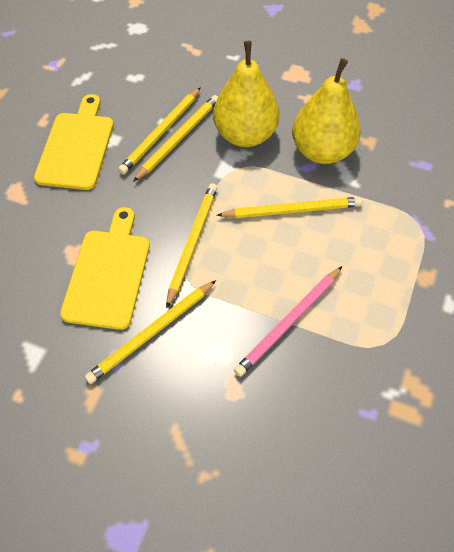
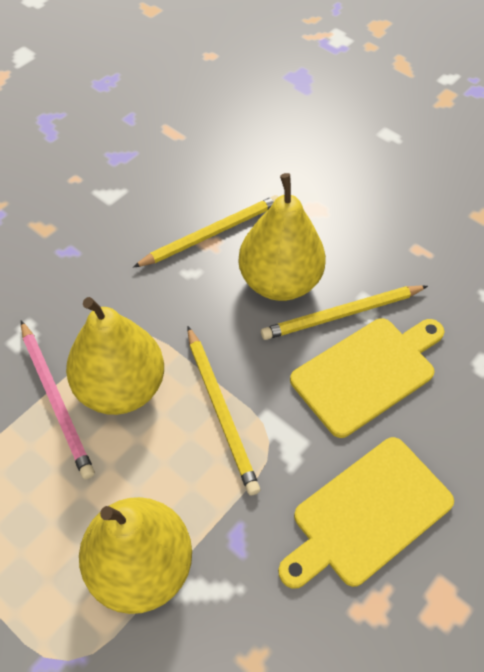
yellow pear: 2 -> 3
yellow pencil: 5 -> 3

